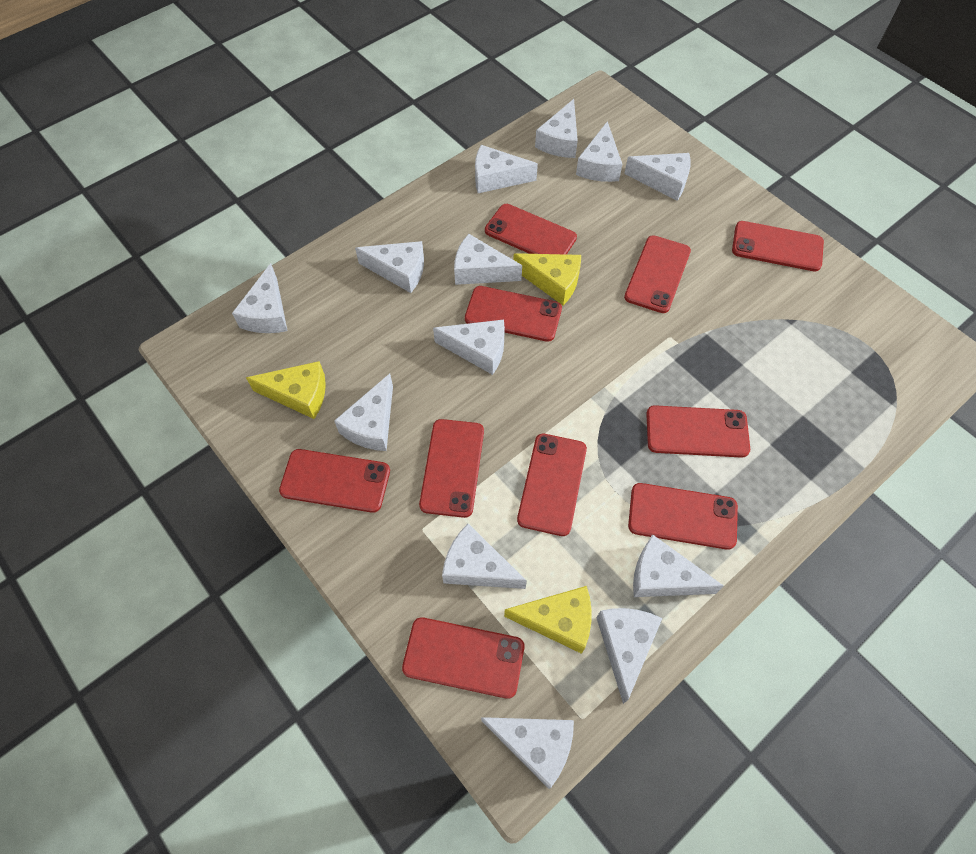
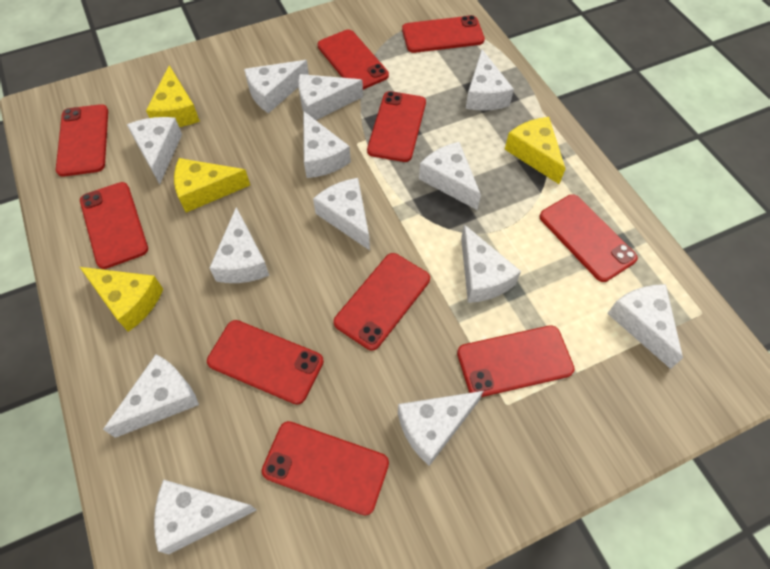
yellow cheese: 3 -> 4

